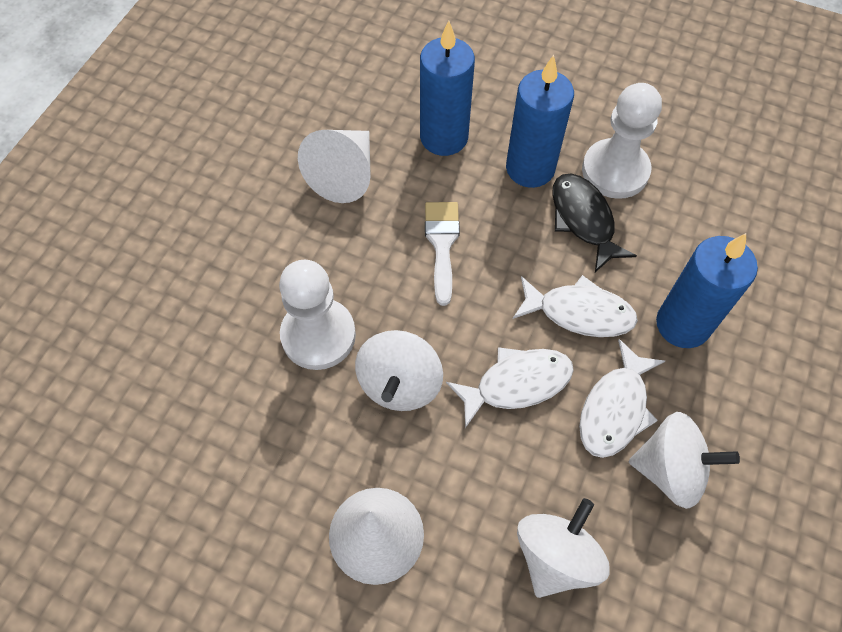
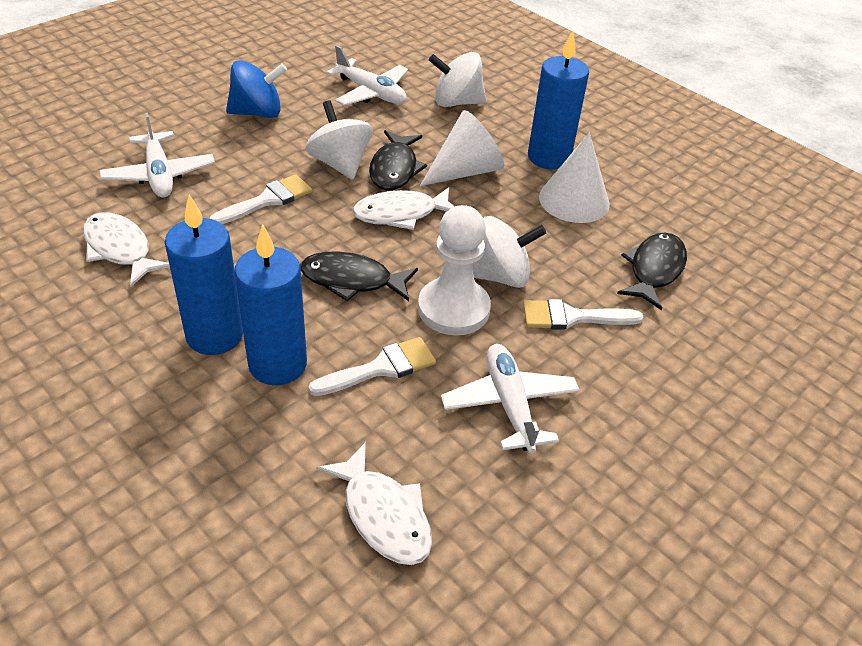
black fish: 1 -> 3
blue spinning top: 0 -> 1
white brush: 1 -> 3
white pawn: 2 -> 1
white plane: 0 -> 3

